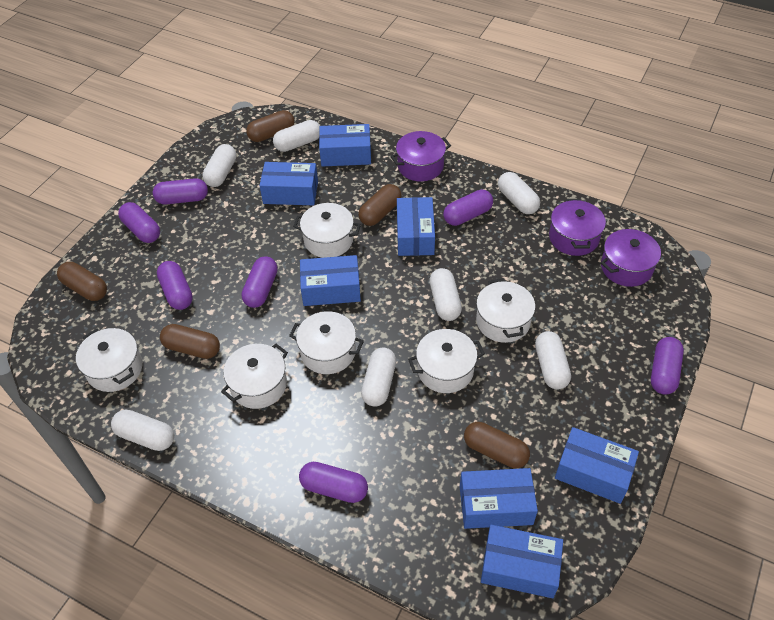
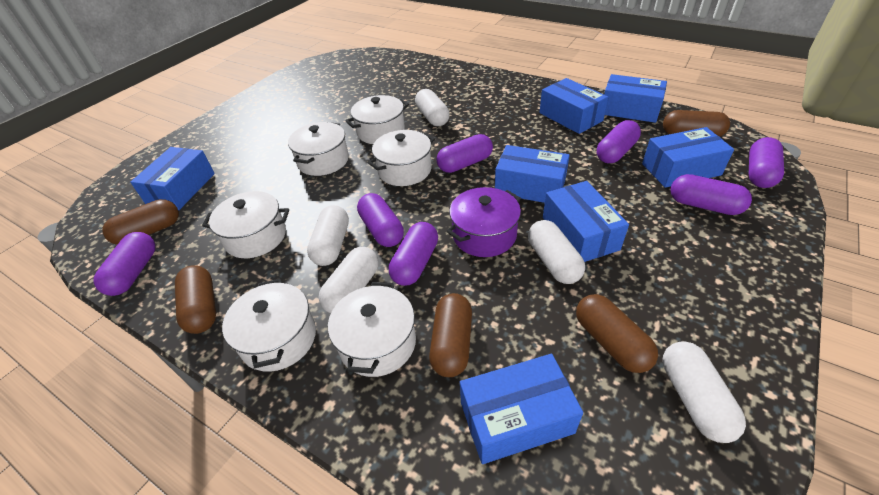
purple pot: 3 -> 1
white capsule: 7 -> 5

